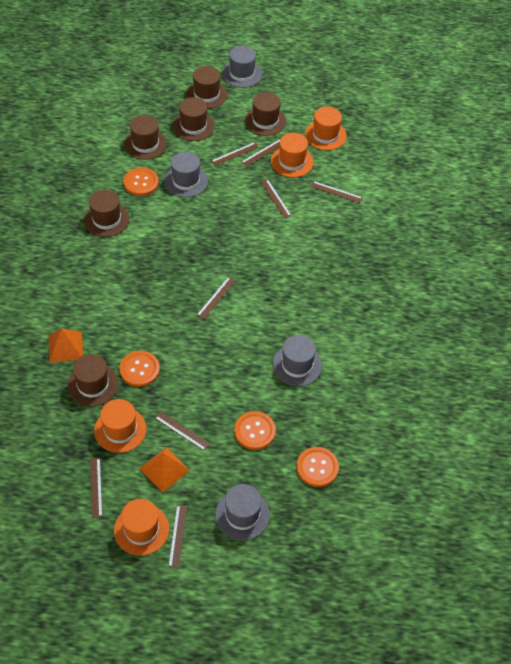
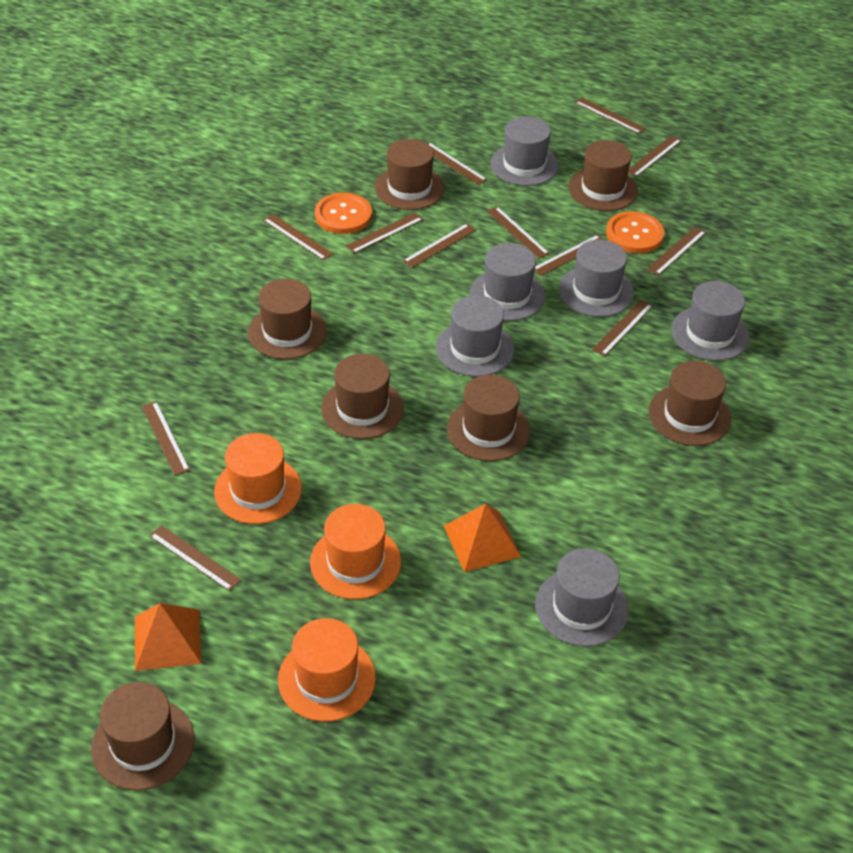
brown hat: 6 -> 7
brown ruler: 8 -> 12
grey hat: 4 -> 6
orange button: 4 -> 2
orange hat: 4 -> 3

